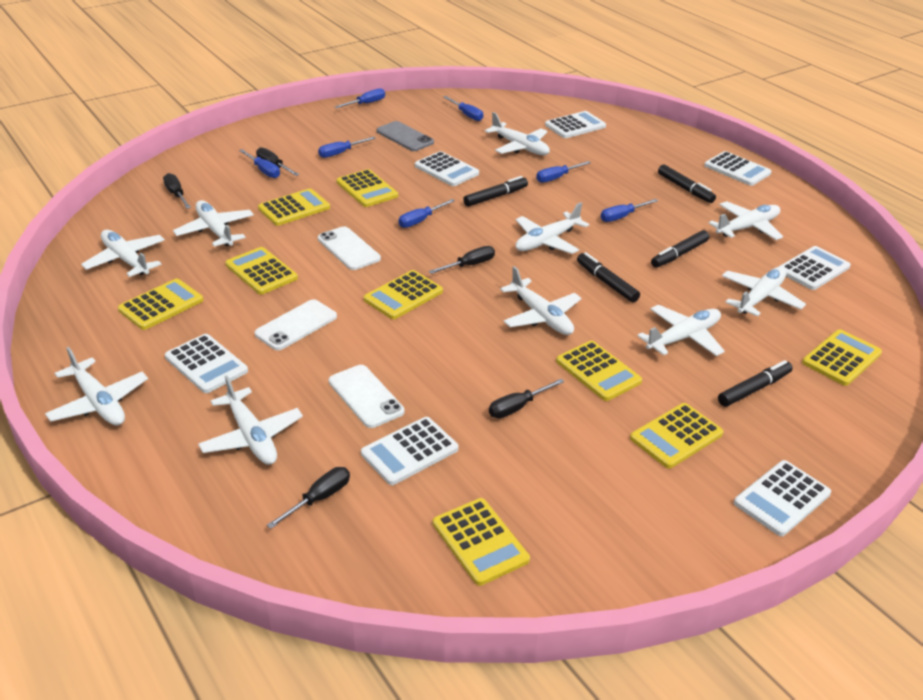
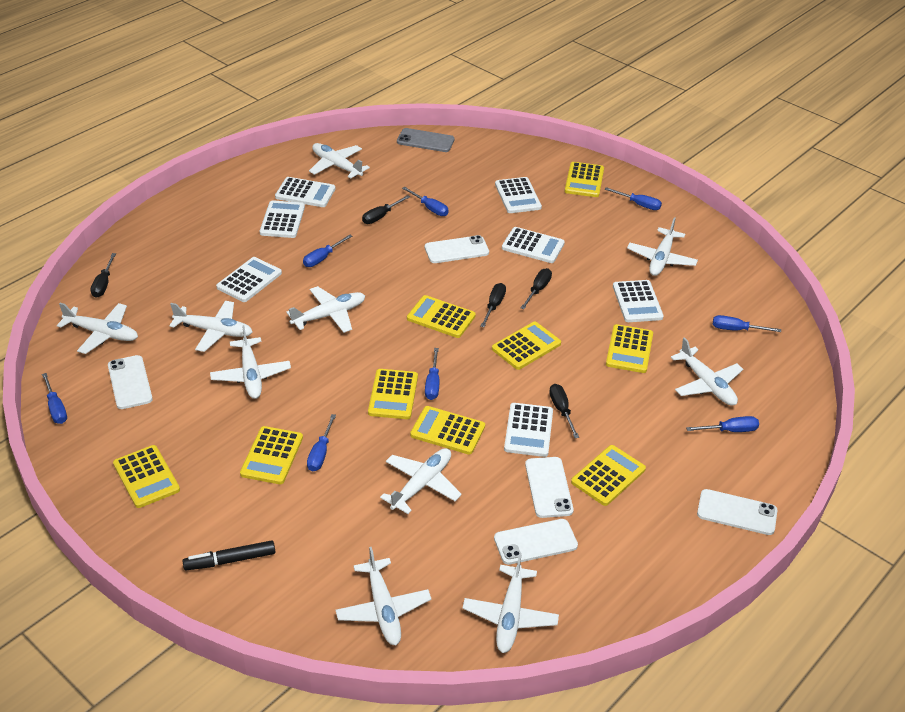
black marker: 5 -> 1
blue screwdriver: 7 -> 8
white phone: 3 -> 5

